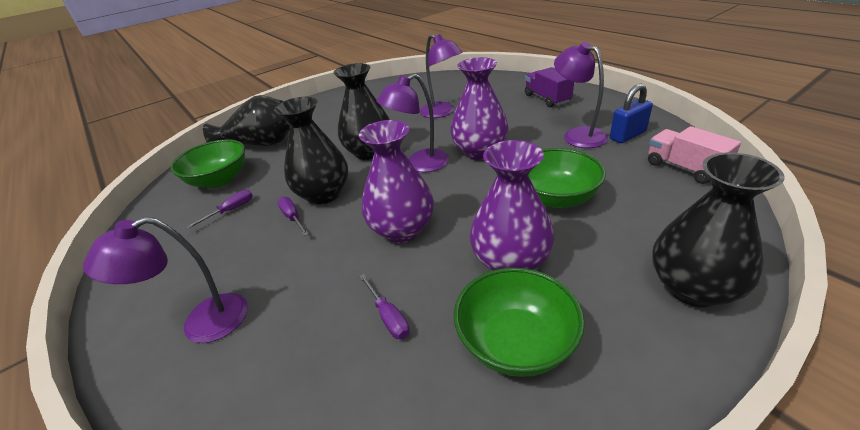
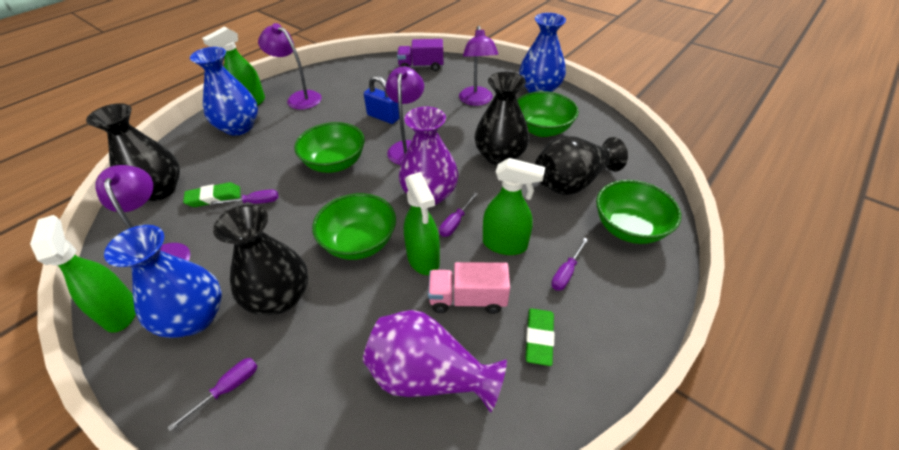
blue vase: 0 -> 3
green bowl: 3 -> 4
green eraser: 0 -> 2
green spray bottle: 0 -> 4
purple screwdriver: 3 -> 4
purple vase: 3 -> 2

